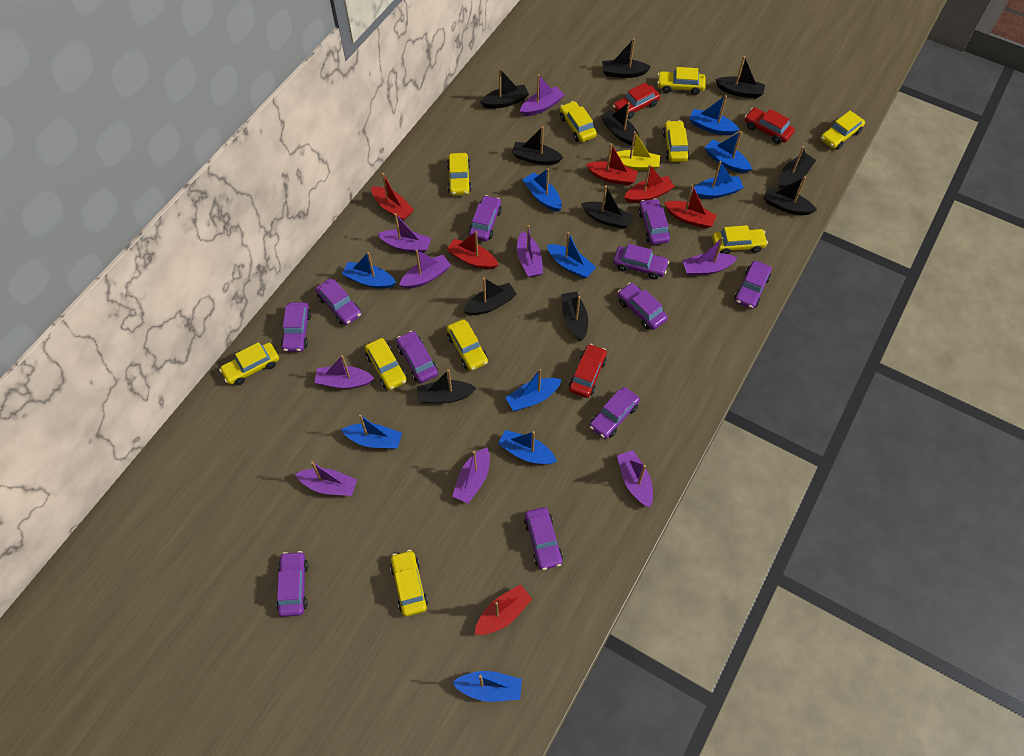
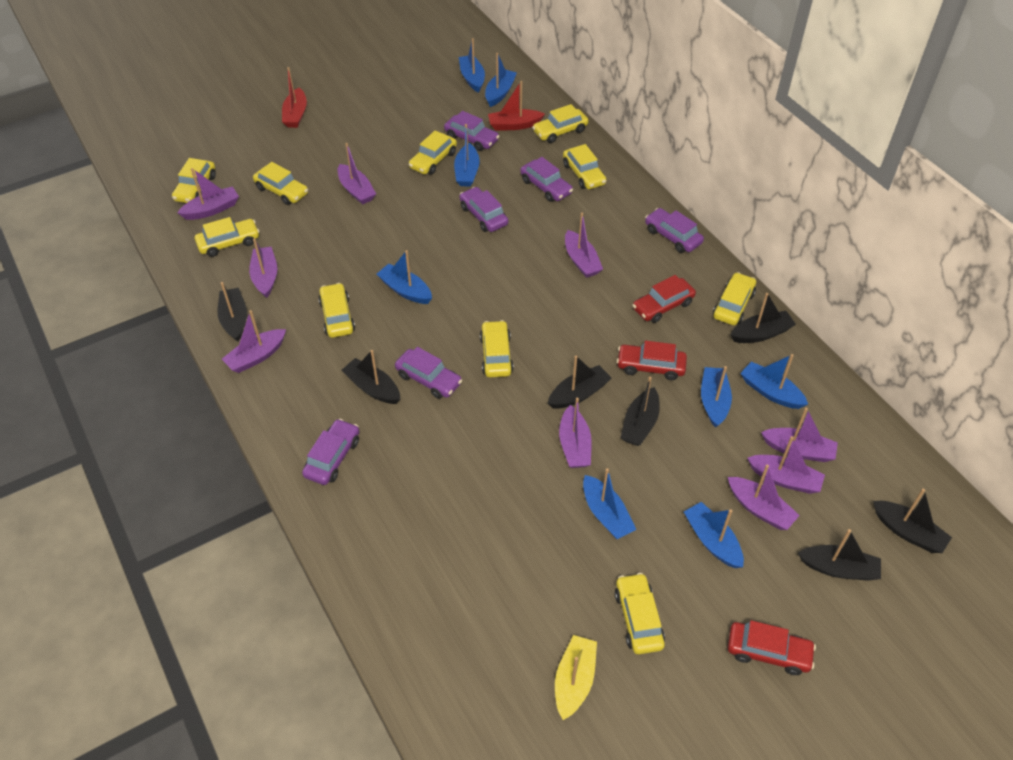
black boat: 11 -> 7
blue boat: 10 -> 8
purple car: 11 -> 6
red boat: 6 -> 2

